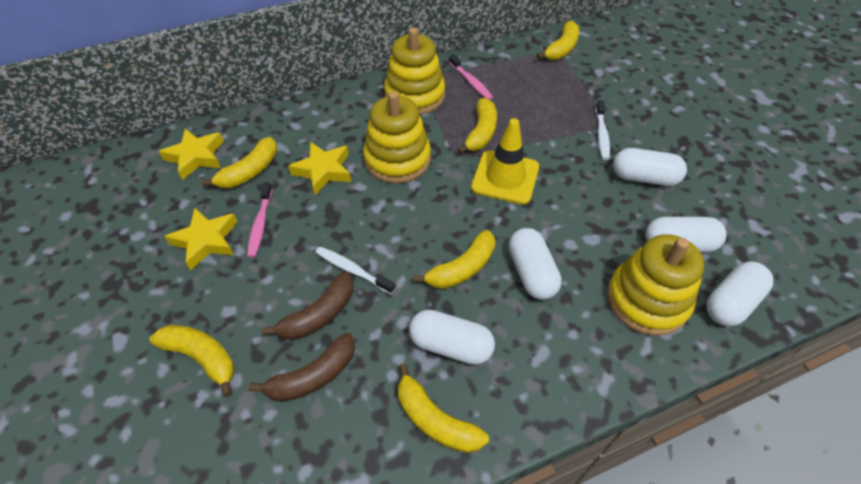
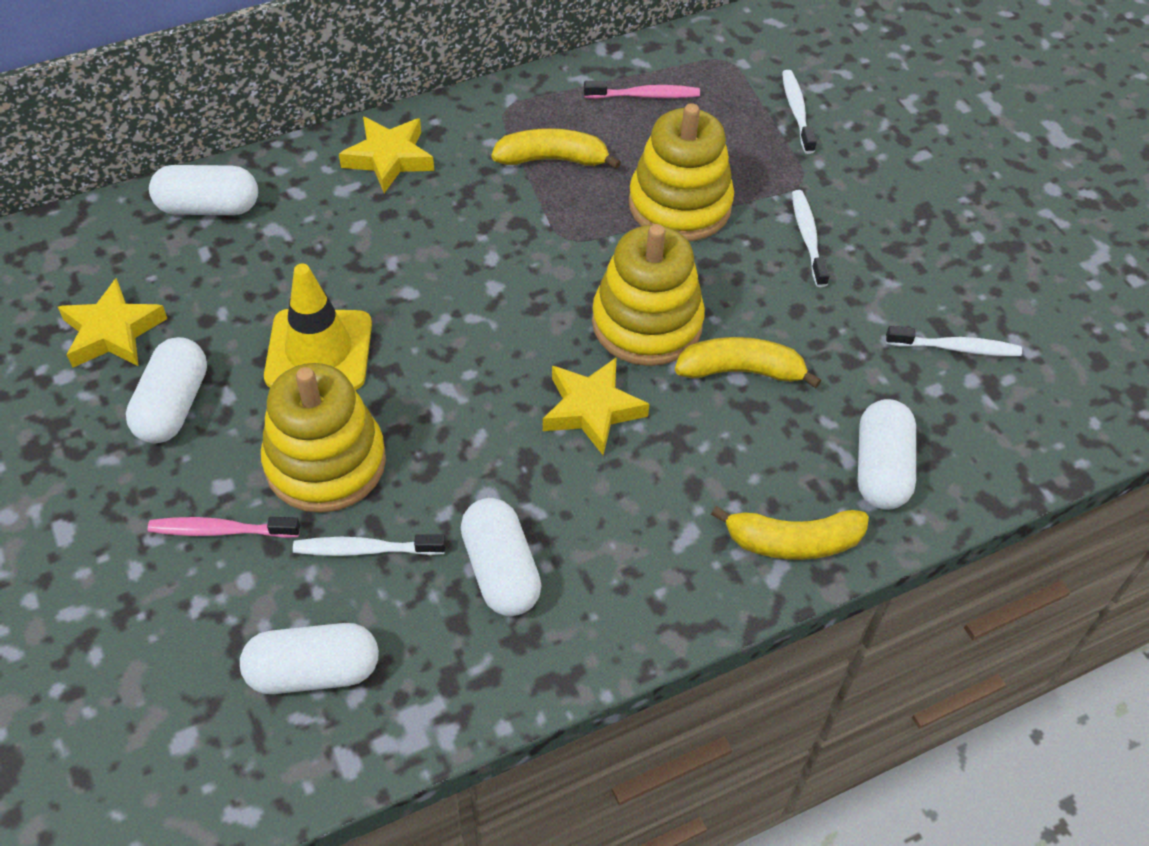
brown banana: 2 -> 0
white toothbrush: 2 -> 4
yellow banana: 6 -> 3

